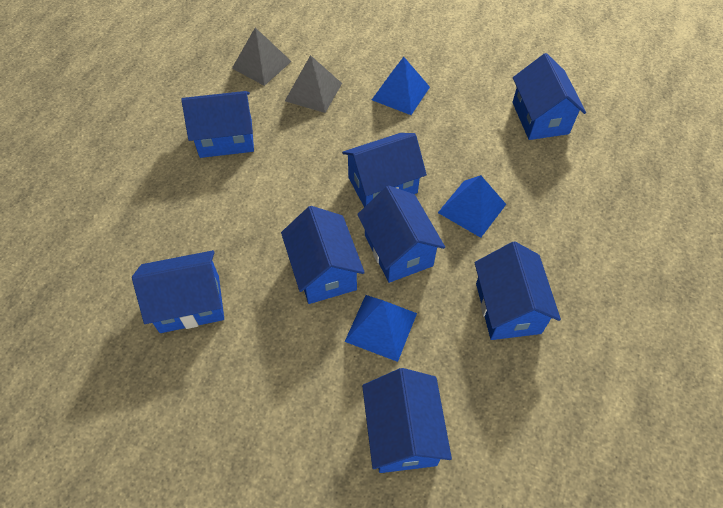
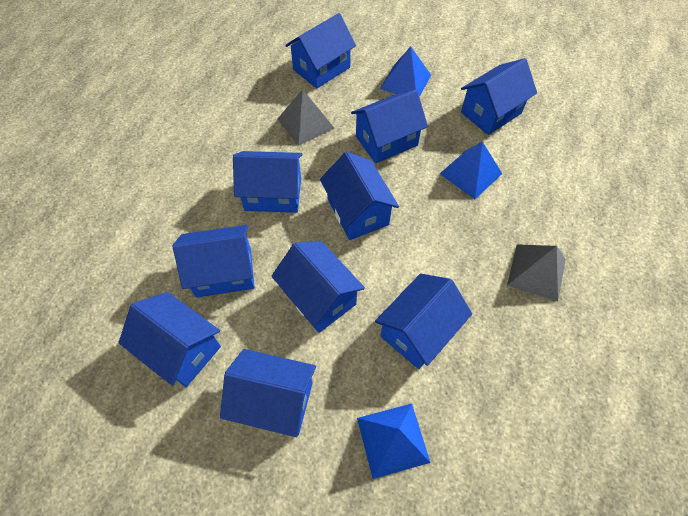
blue house: 8 -> 10

